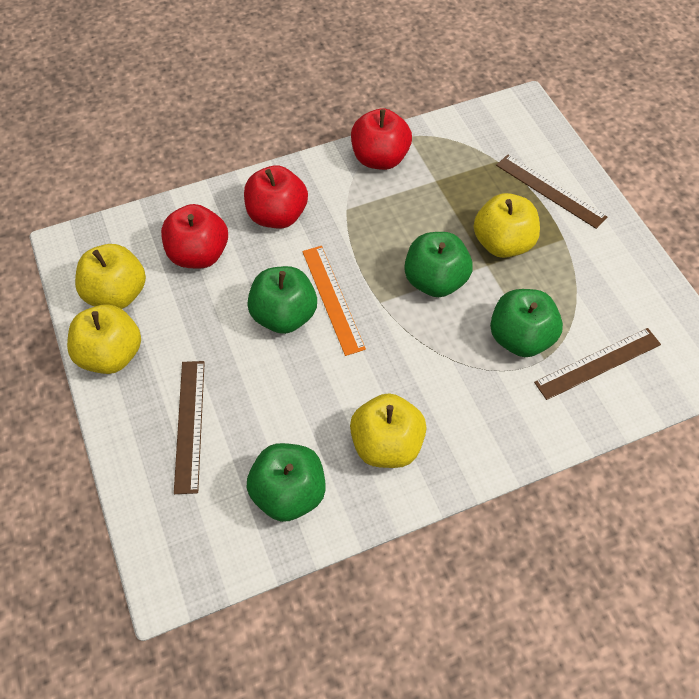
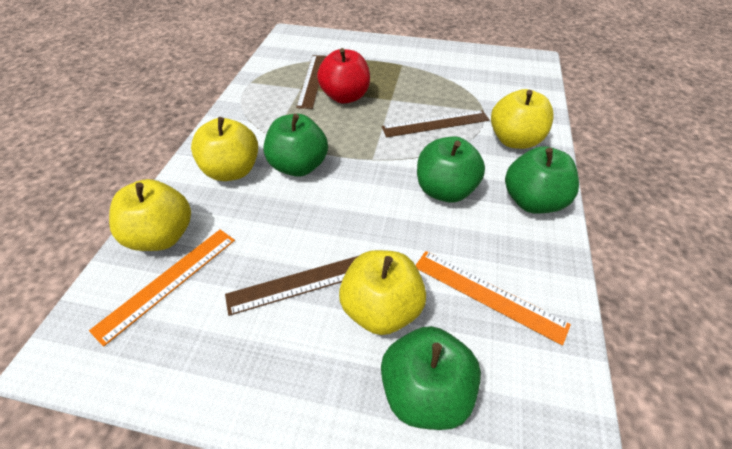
orange ruler: 1 -> 2
red apple: 3 -> 1

